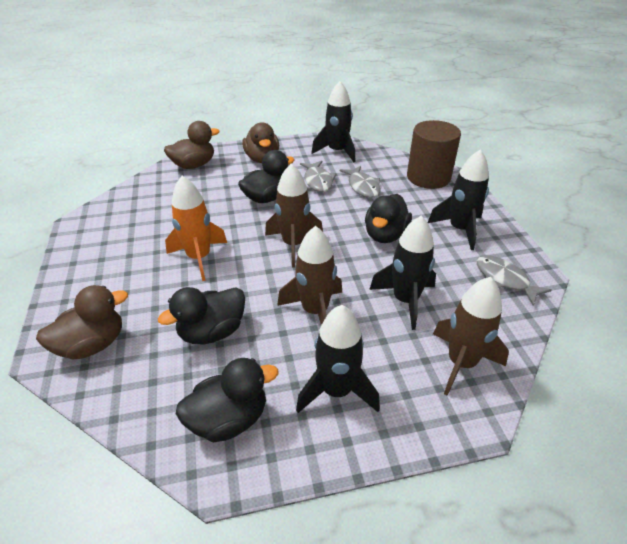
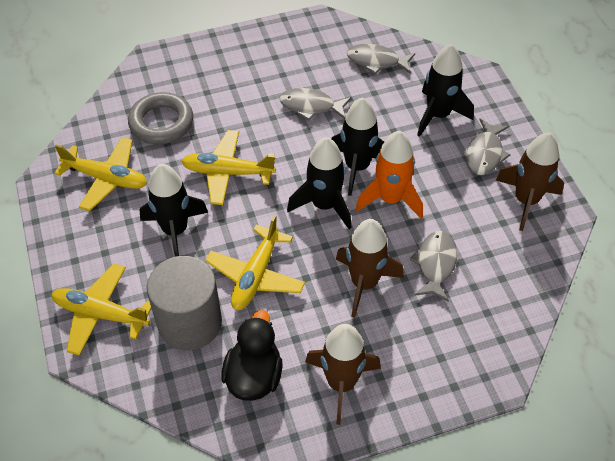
black duck: 4 -> 1
brown cylinder: 1 -> 0
brown duck: 3 -> 0
grey cylinder: 0 -> 1
grey fish: 3 -> 4
grey ring: 0 -> 1
yellow plane: 0 -> 4

